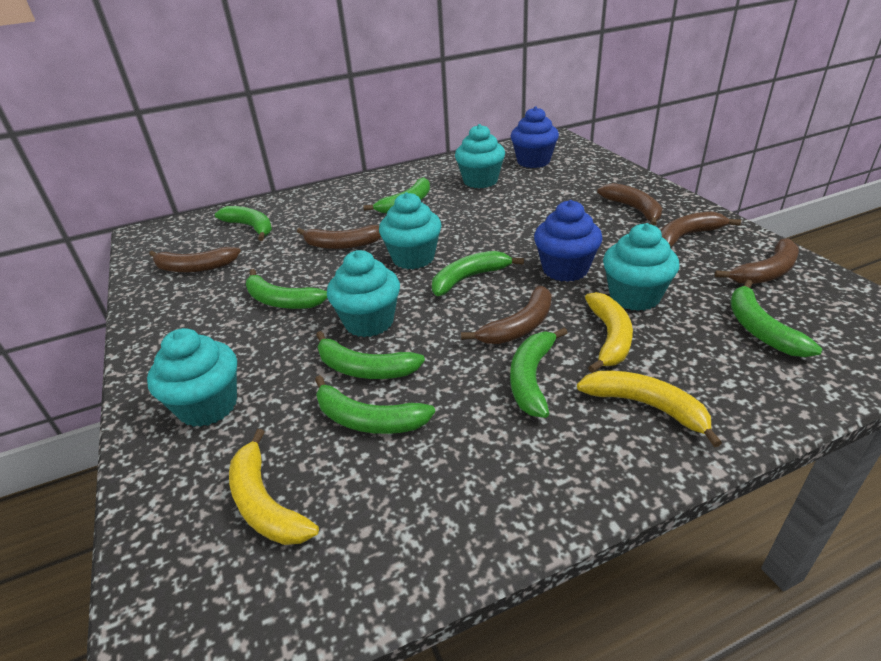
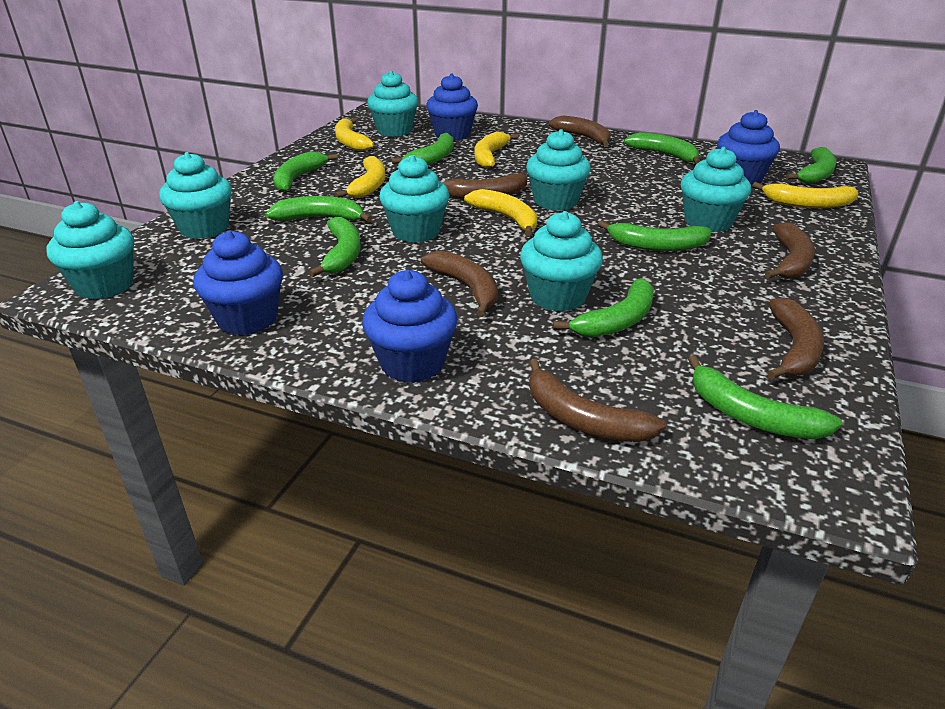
blue cupcake: 2 -> 4
green banana: 8 -> 9
turquoise cupcake: 5 -> 7
yellow banana: 3 -> 5

